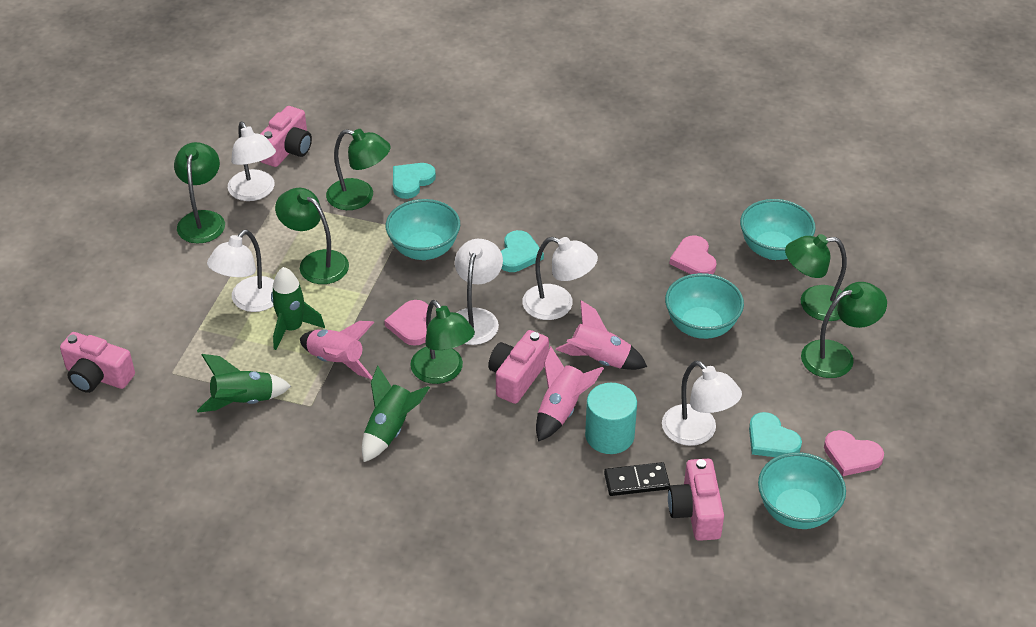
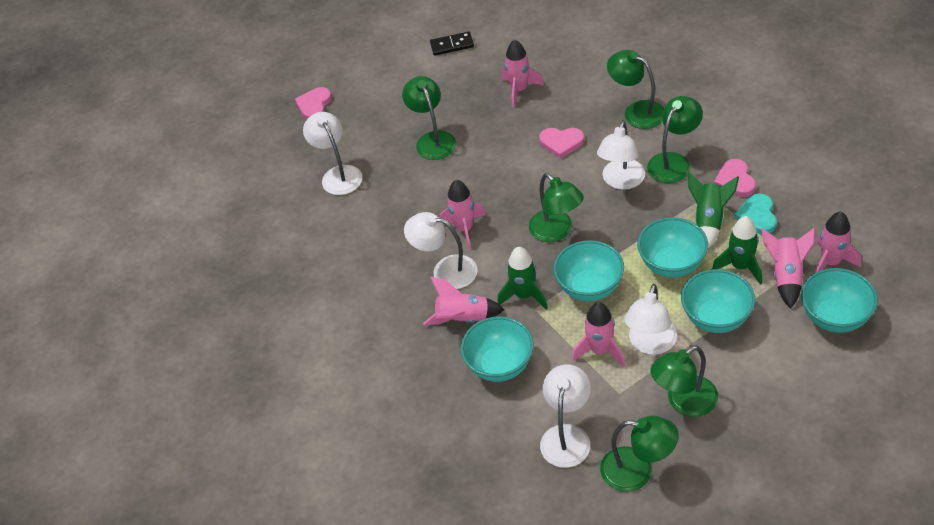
pink camera: 4 -> 0
pink rocket: 3 -> 6
turquoise bowl: 4 -> 5
turquoise cylinder: 1 -> 0
turquoise heart: 3 -> 1

